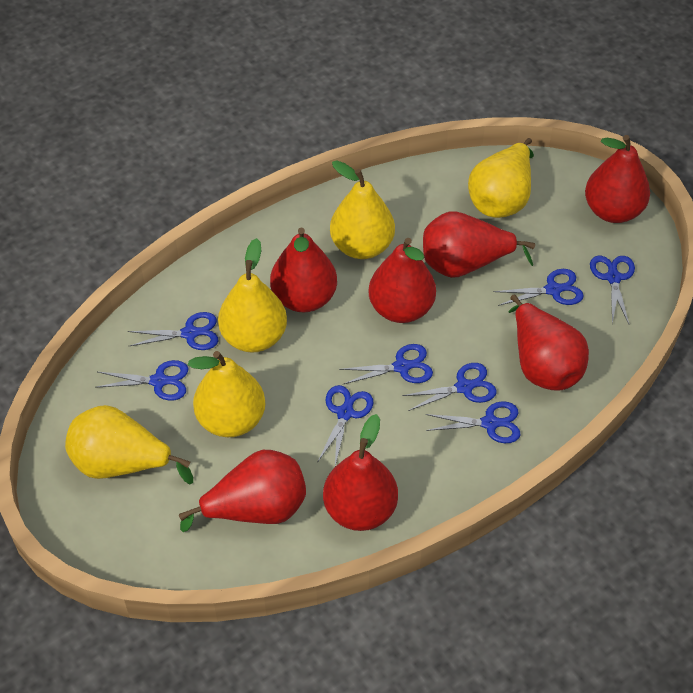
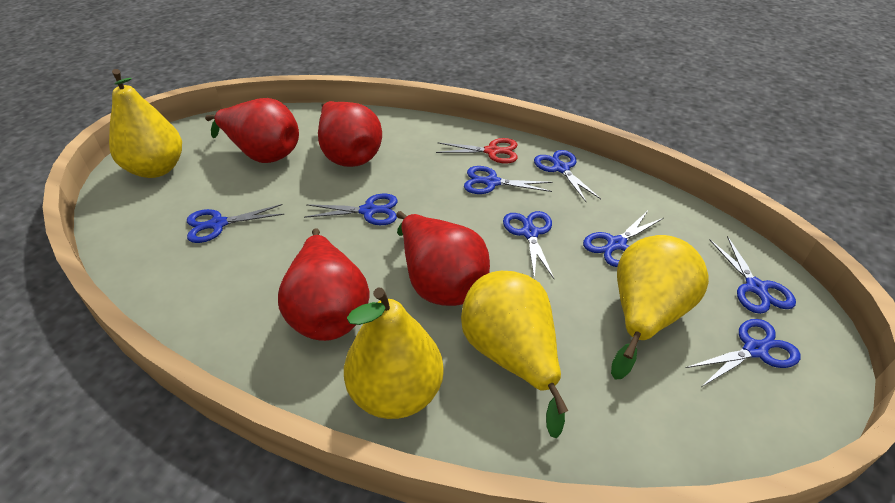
red pear: 7 -> 4
red scissors: 0 -> 1
yellow pear: 5 -> 4

